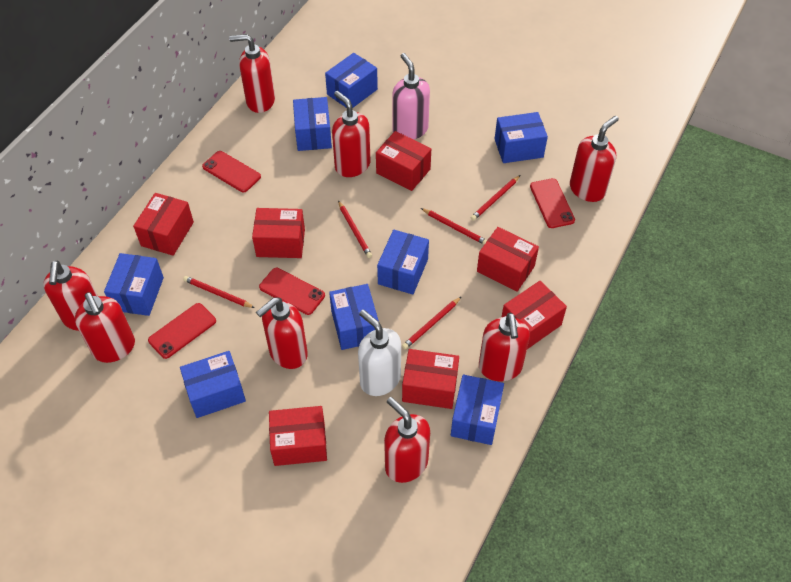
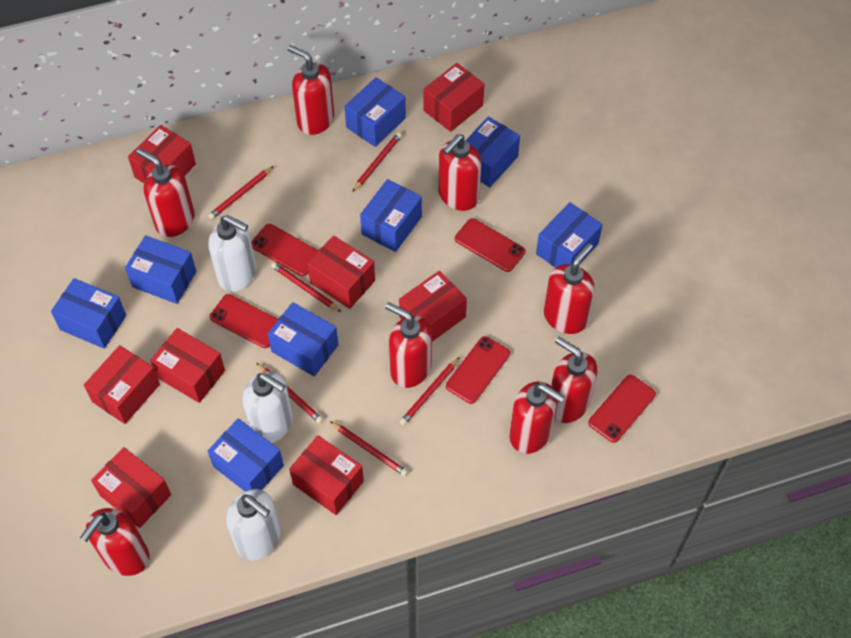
pink soap dispenser: 1 -> 0
red box: 7 -> 8
red pencil: 5 -> 6
red phone: 4 -> 5
white soap dispenser: 1 -> 3

